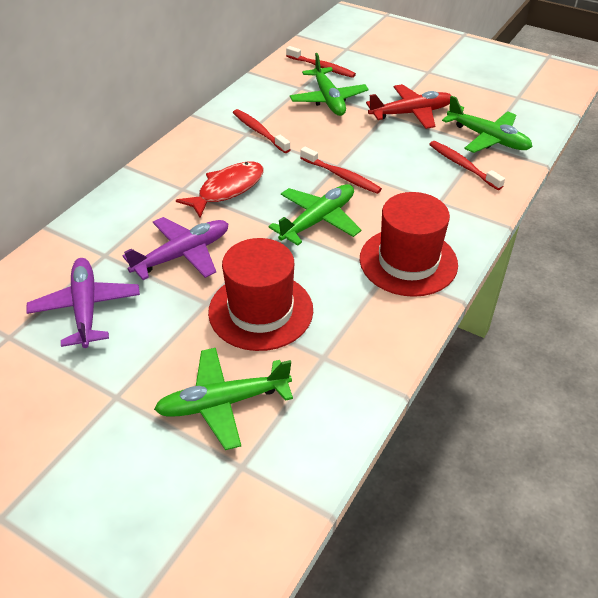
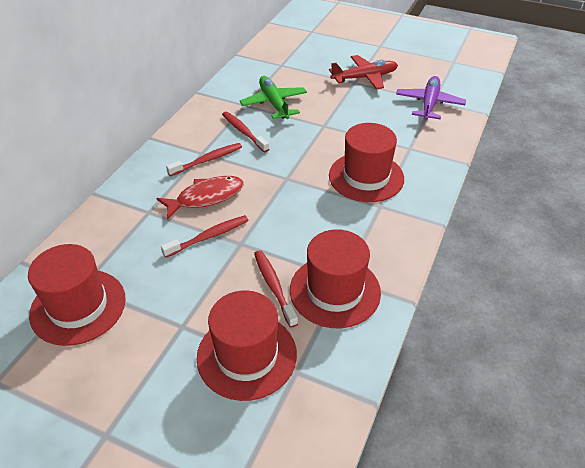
green plane: 4 -> 1
purple plane: 2 -> 1
red hat: 2 -> 4

